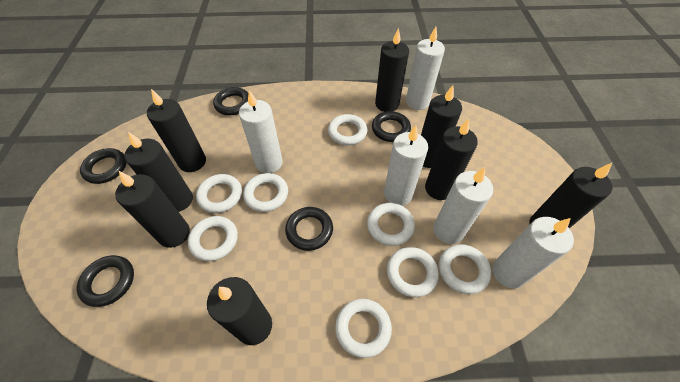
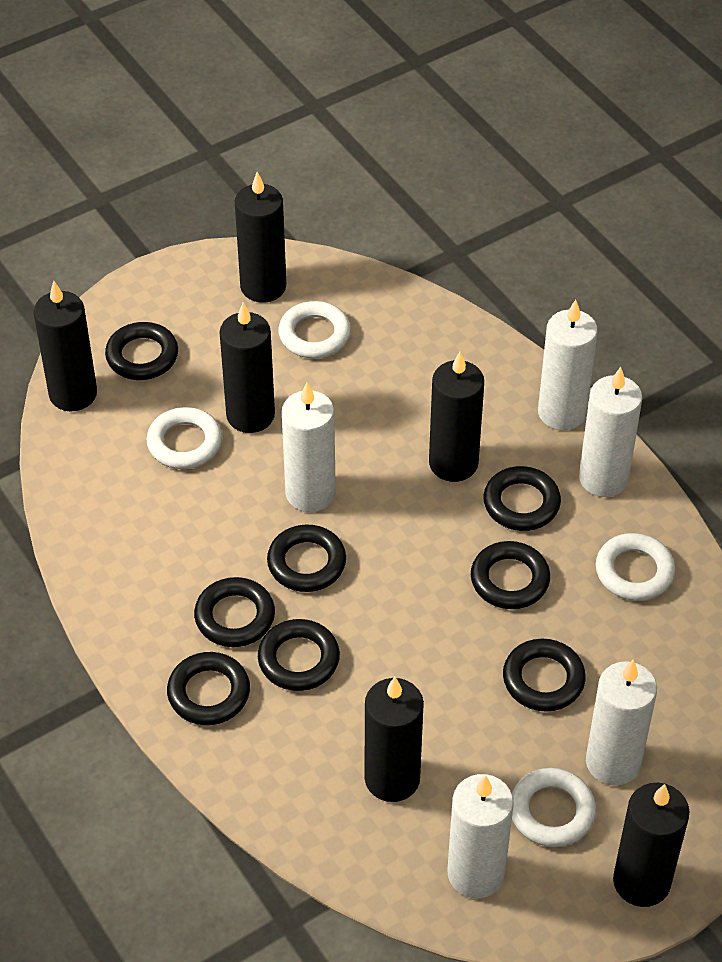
black candle: 8 -> 6
black ring: 5 -> 8
white ring: 8 -> 4

